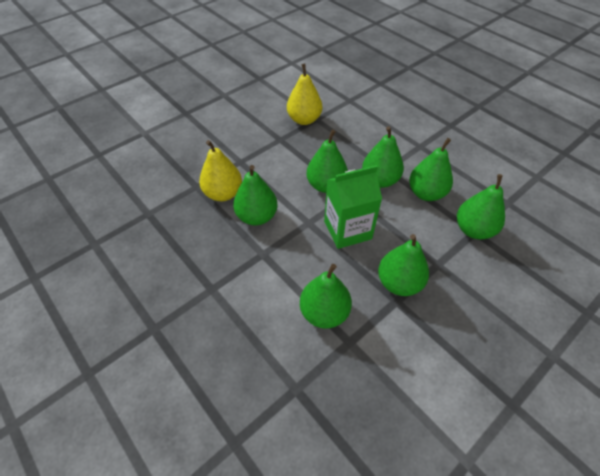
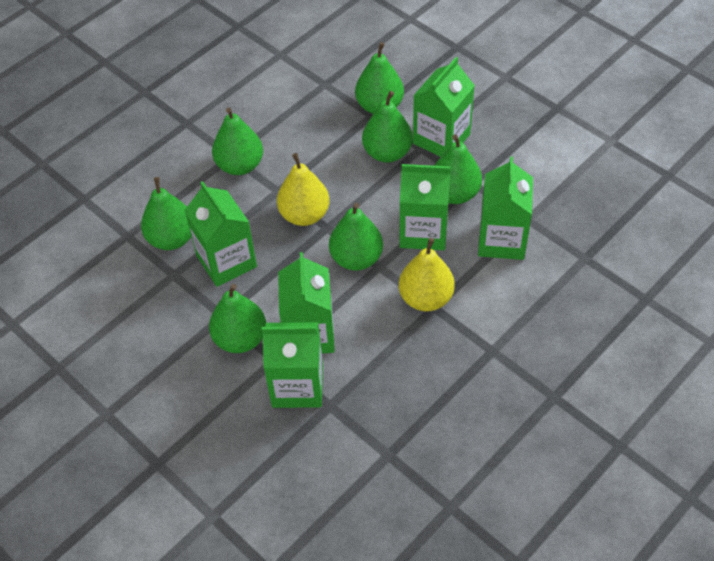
green carton: 1 -> 6

